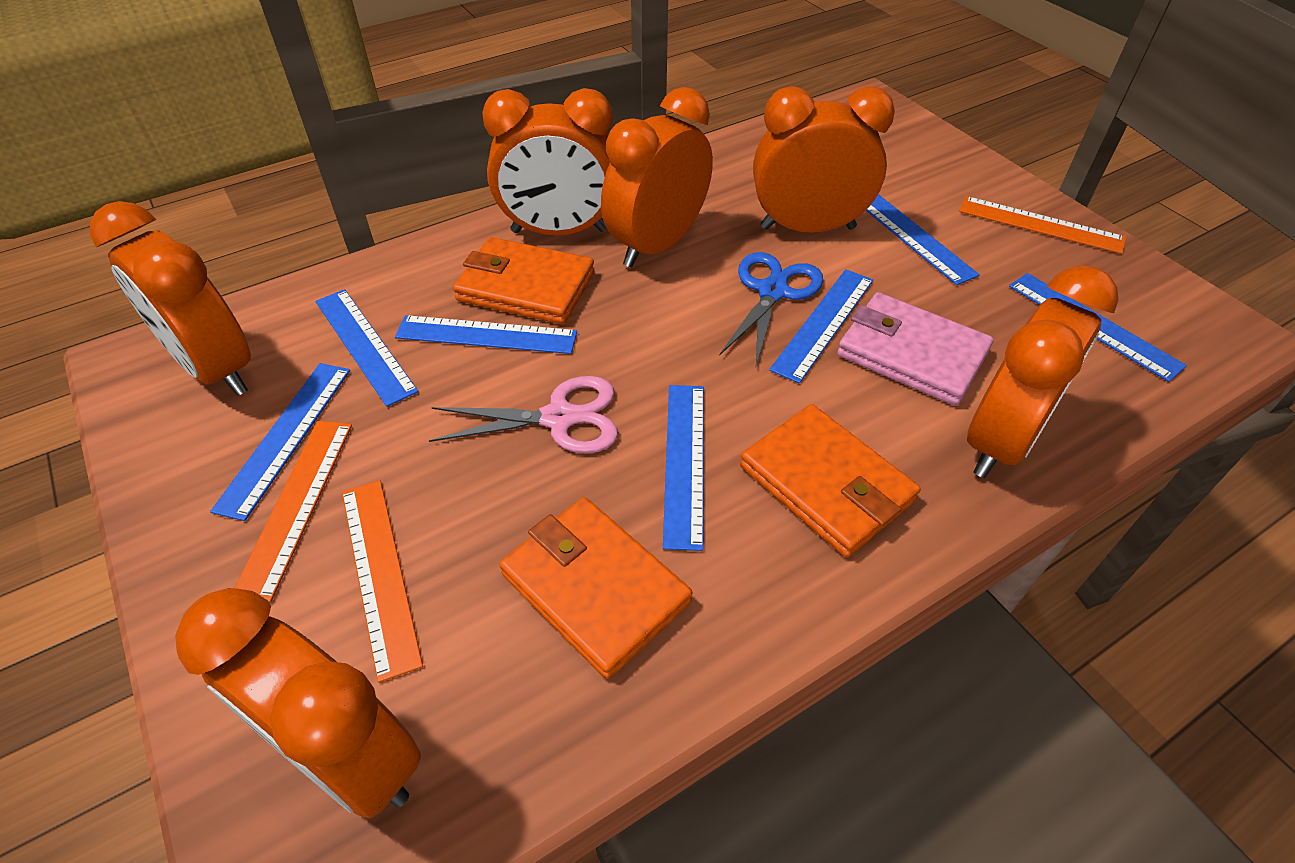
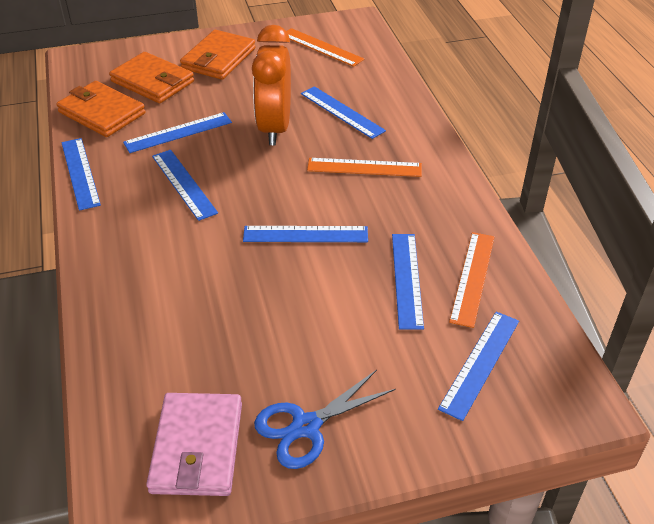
orange clock: 6 -> 1
pink scissors: 1 -> 0

